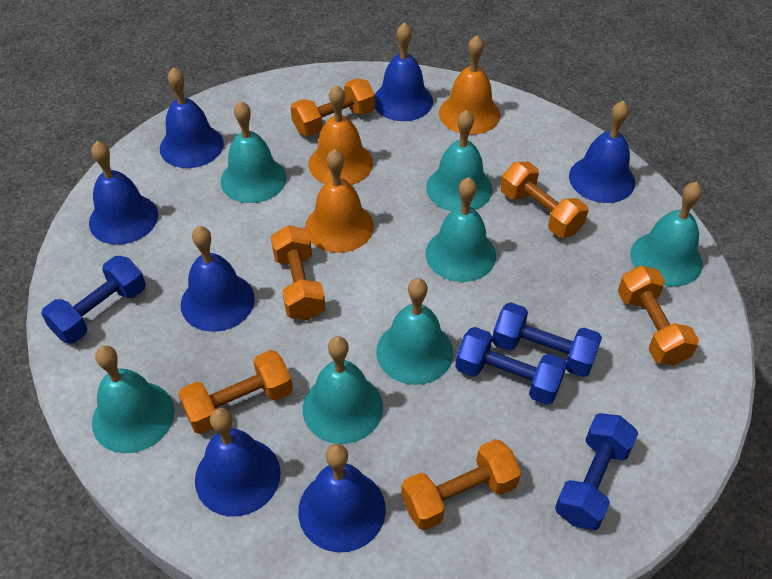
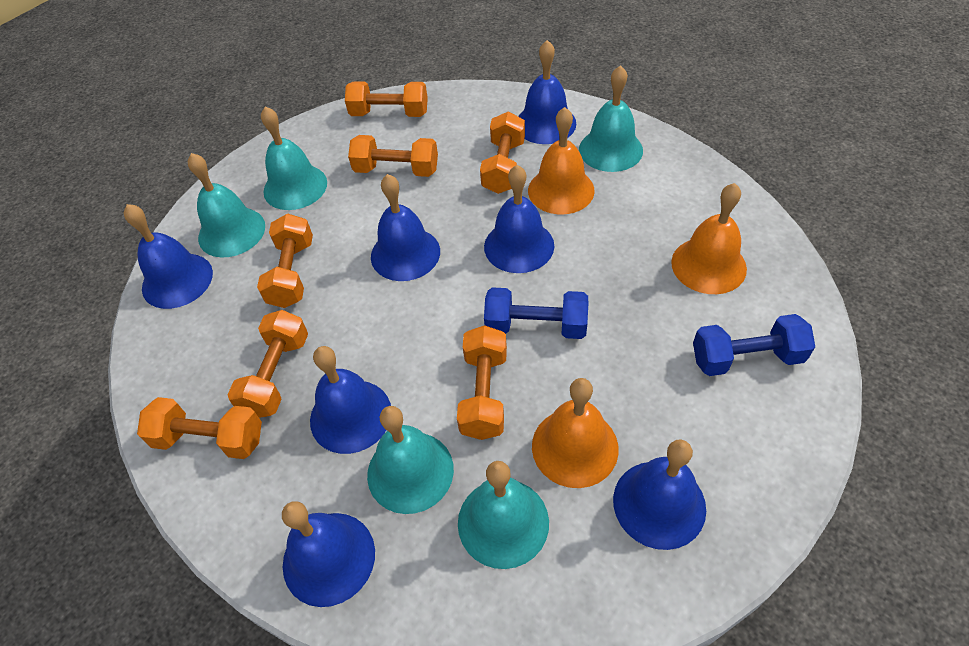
blue dumbbell: 4 -> 2
orange dumbbell: 6 -> 7
turquoise bell: 7 -> 5

